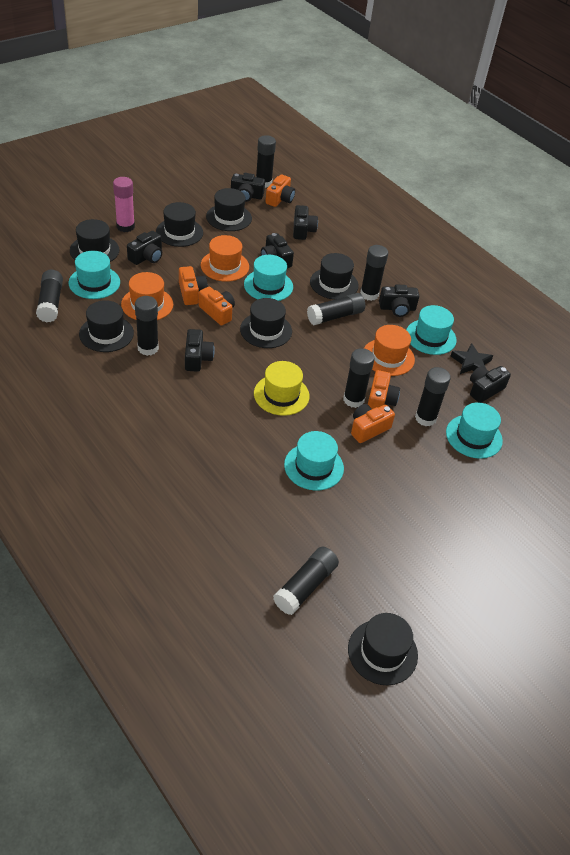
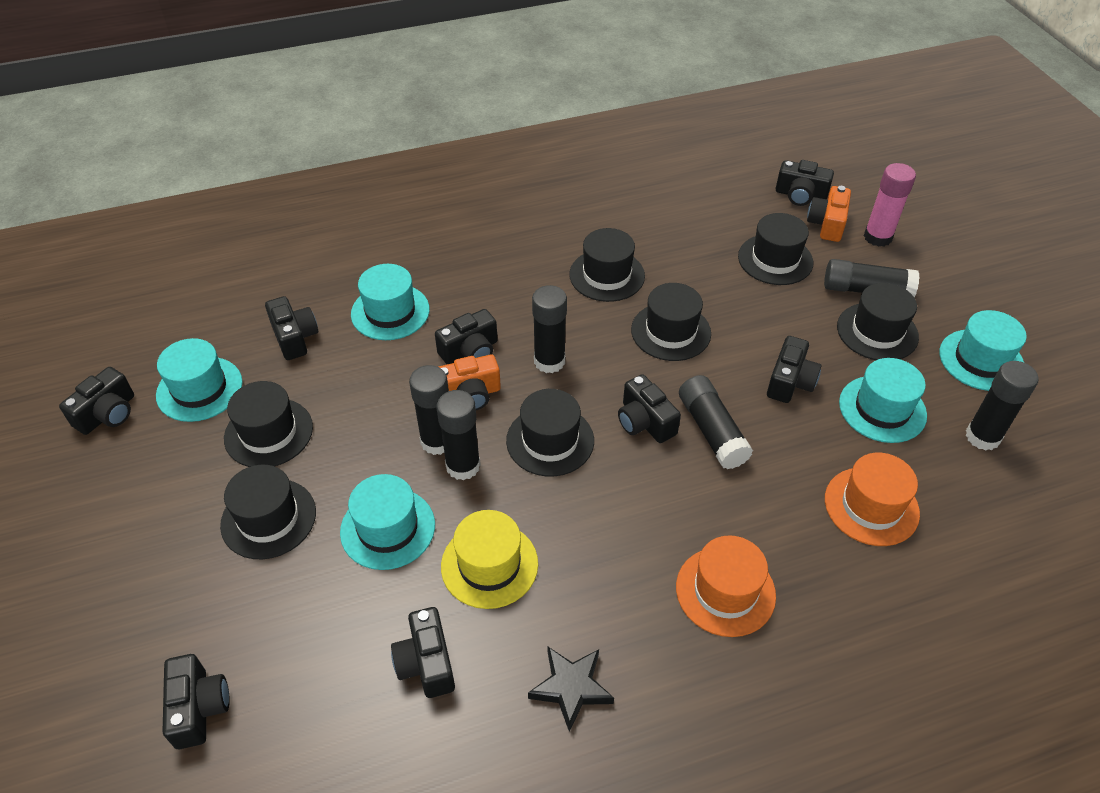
black camera: 7 -> 8
black glue stick: 8 -> 6
orange camera: 5 -> 2
orange hat: 3 -> 2

